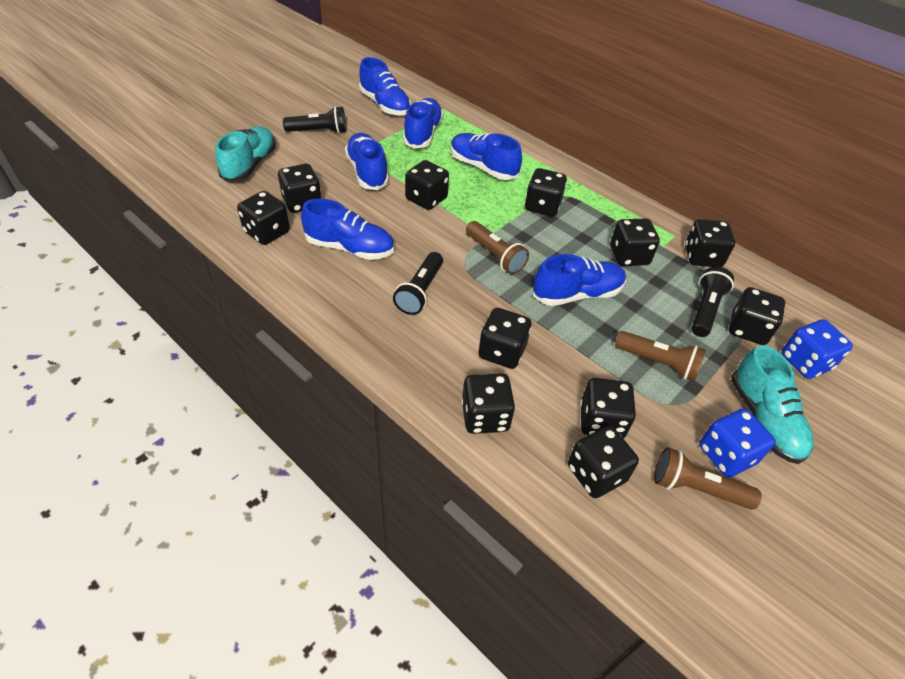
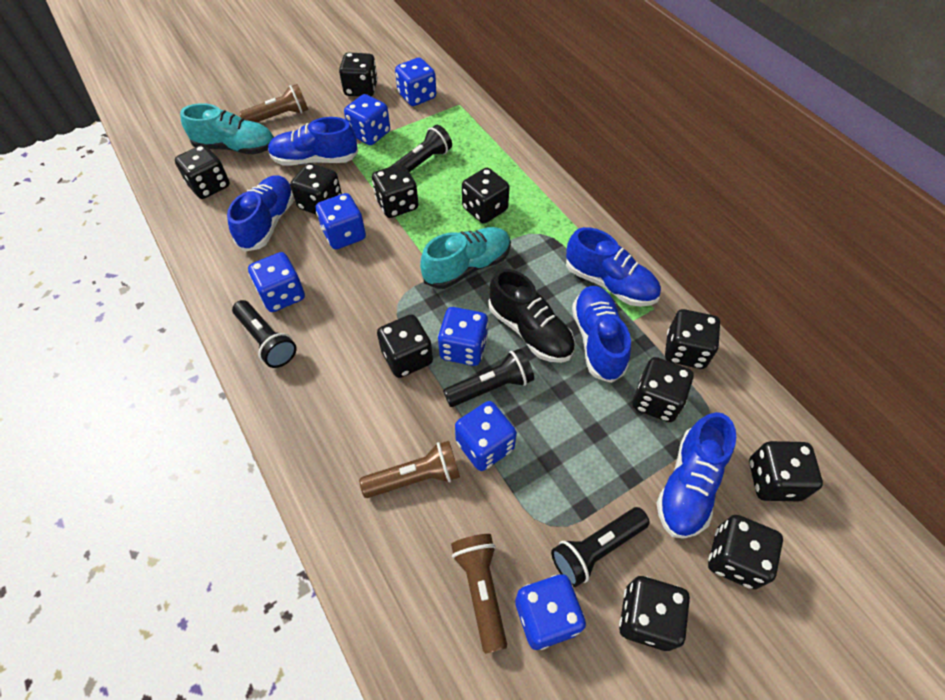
black flashlight: 3 -> 4
black shoe: 0 -> 1
blue dice: 2 -> 7
blue shoe: 6 -> 5

